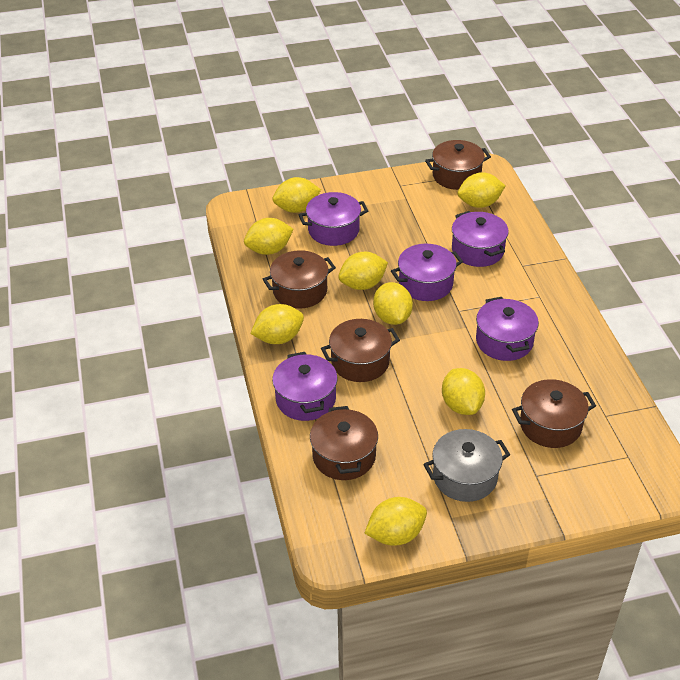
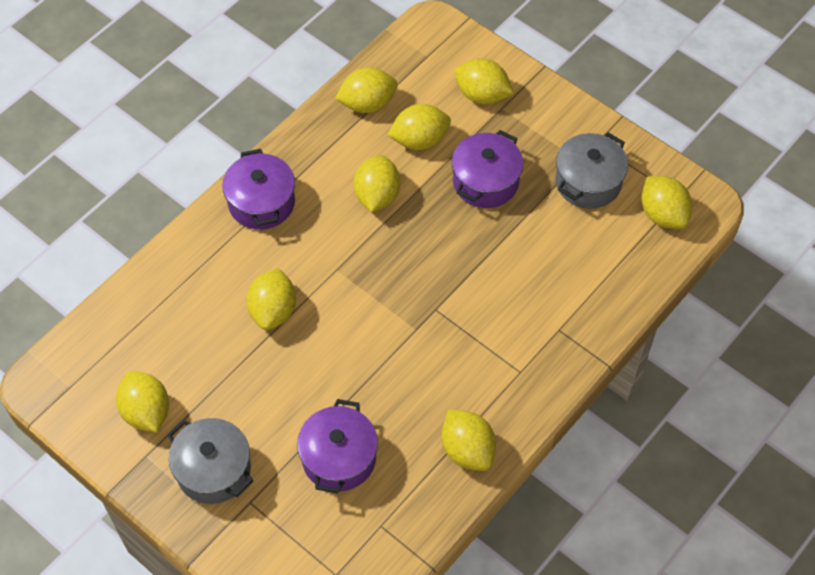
brown pot: 5 -> 0
grey pot: 1 -> 2
purple pot: 5 -> 3

